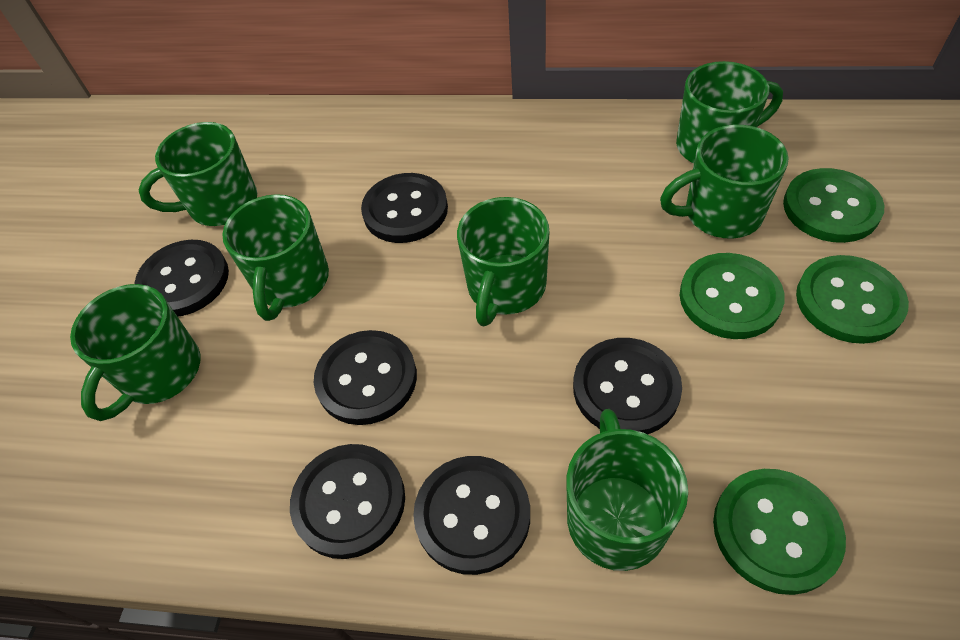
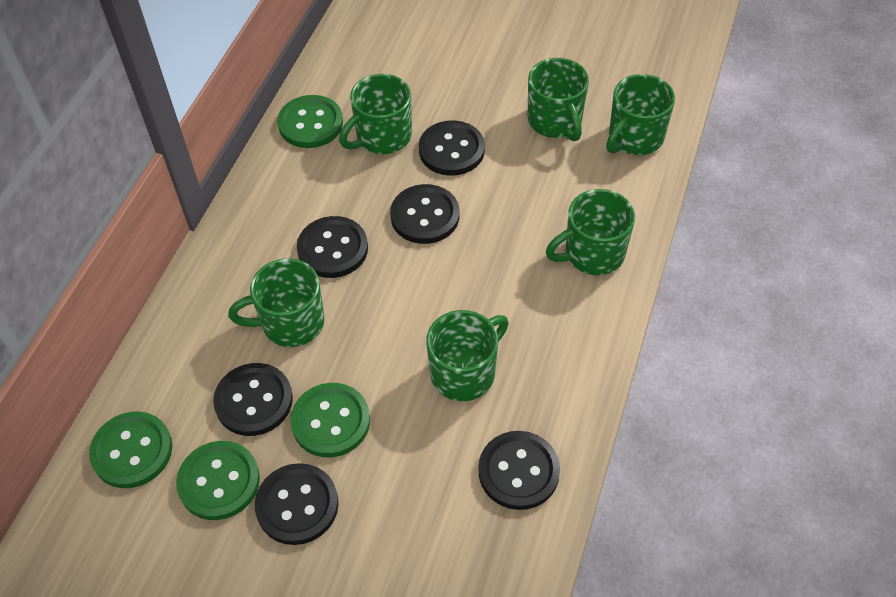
green mug: 7 -> 6

